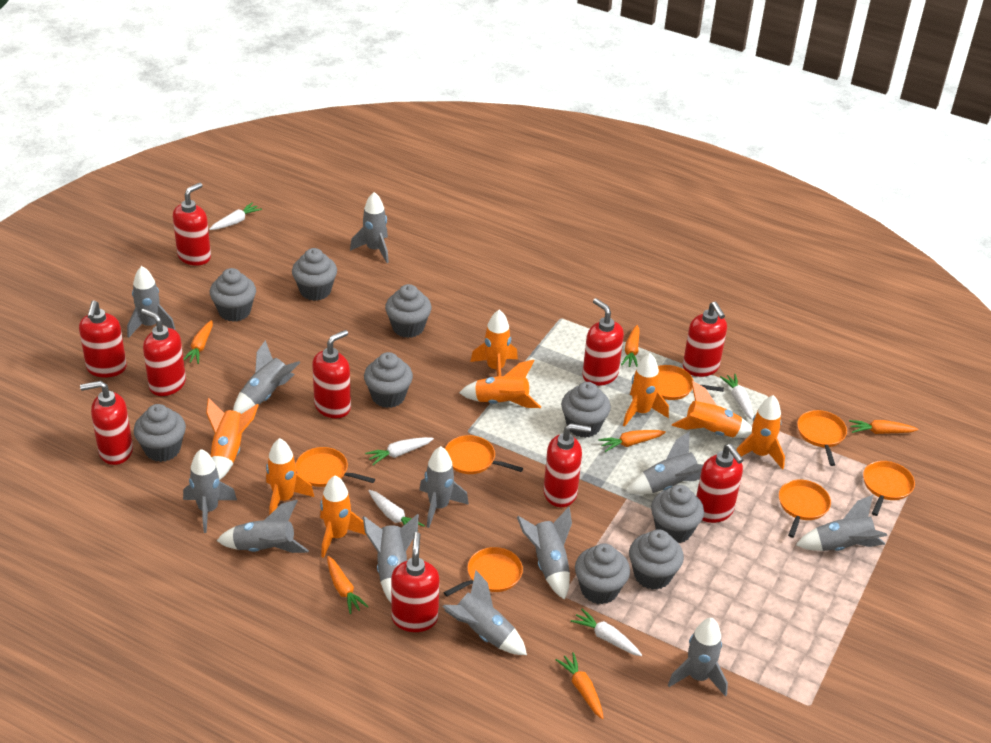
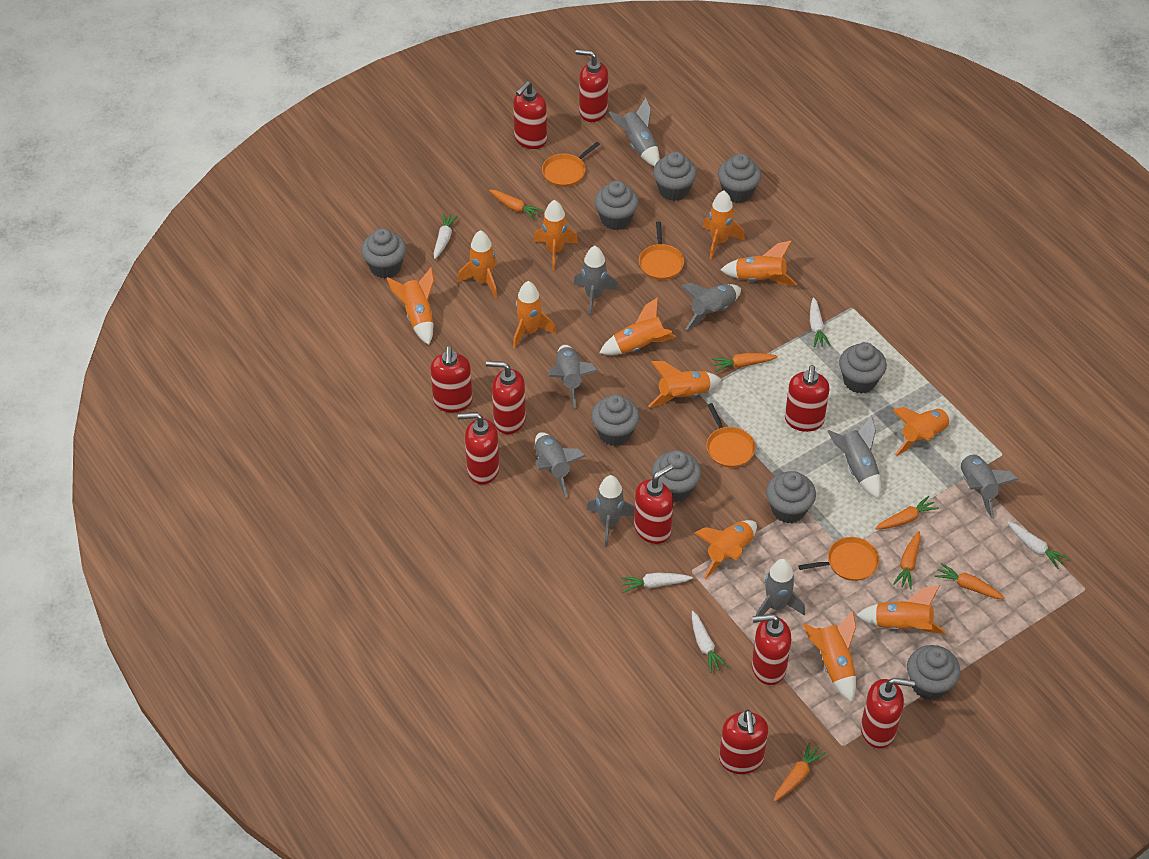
grey rocket: 12 -> 9
orange pan: 7 -> 4
orange rocket: 8 -> 12

